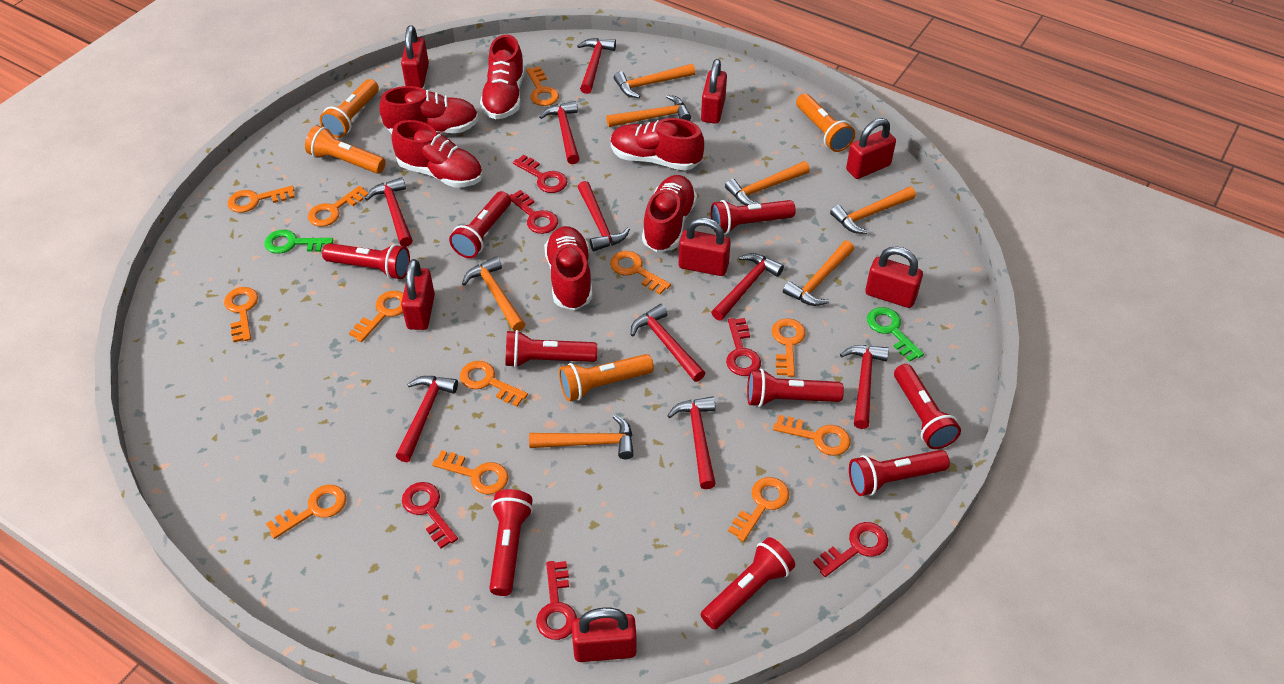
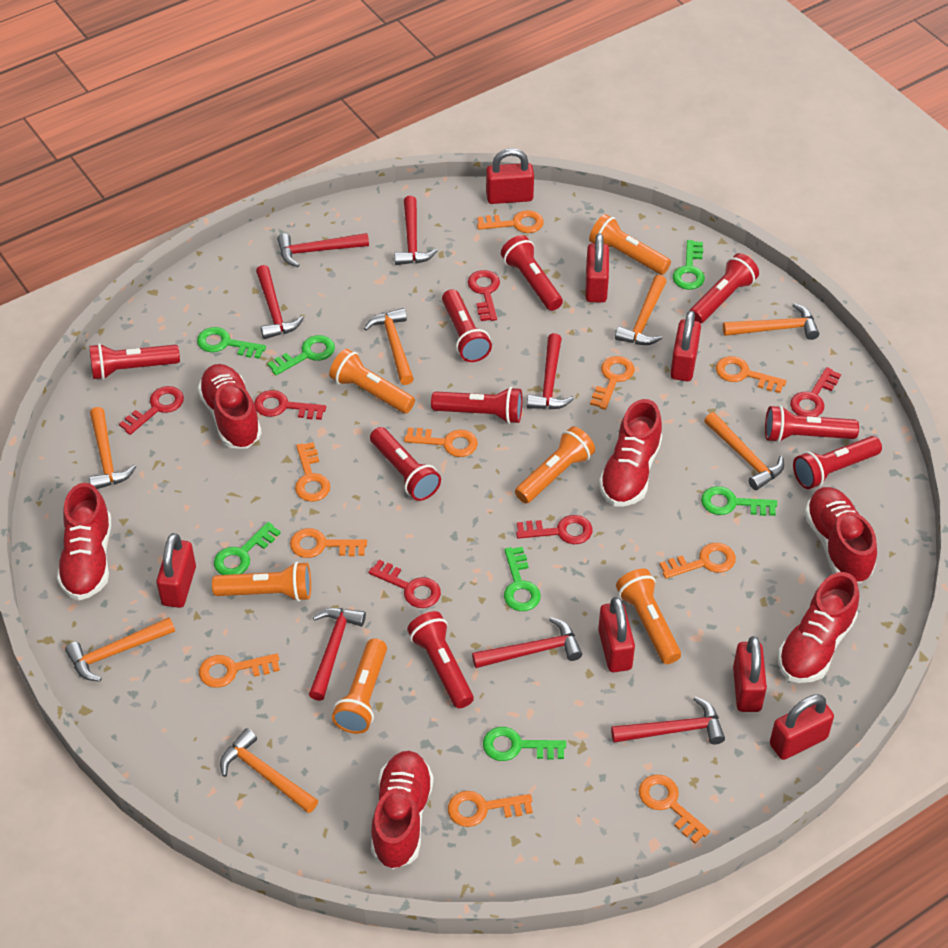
green key: 2 -> 7
orange flashlight: 4 -> 6
orange key: 12 -> 10
red hammer: 9 -> 7

